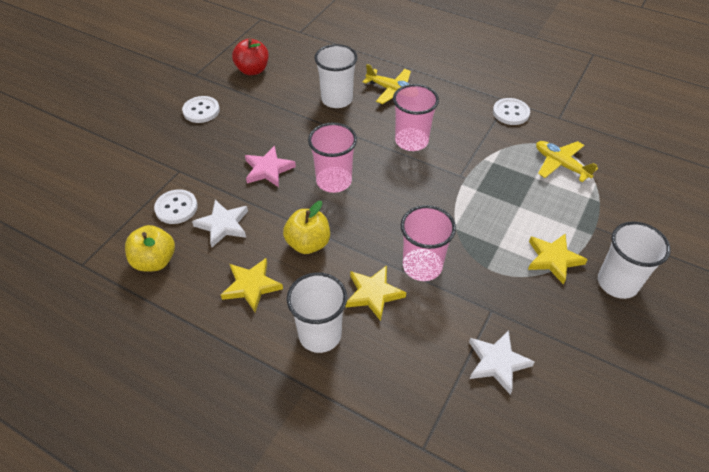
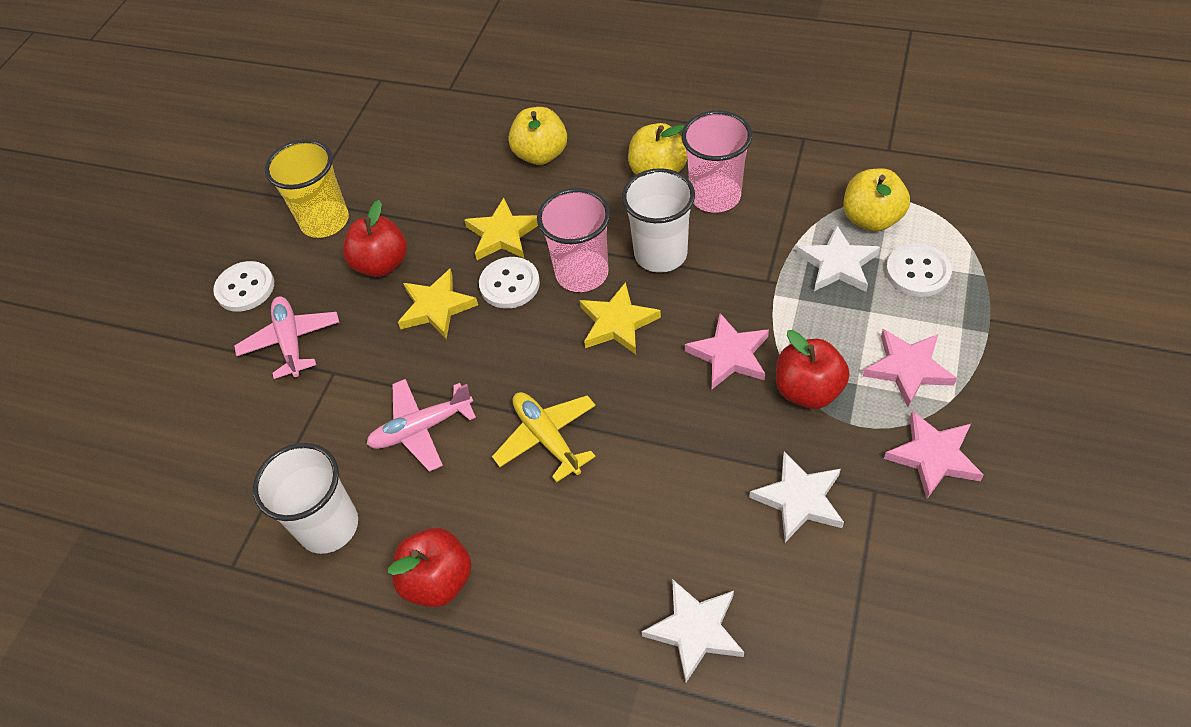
pink cup: 3 -> 2
pink plane: 0 -> 2
pink star: 1 -> 3
red apple: 1 -> 3
white cup: 3 -> 2
white star: 2 -> 3
yellow apple: 2 -> 3
yellow cup: 0 -> 1
yellow plane: 2 -> 1

